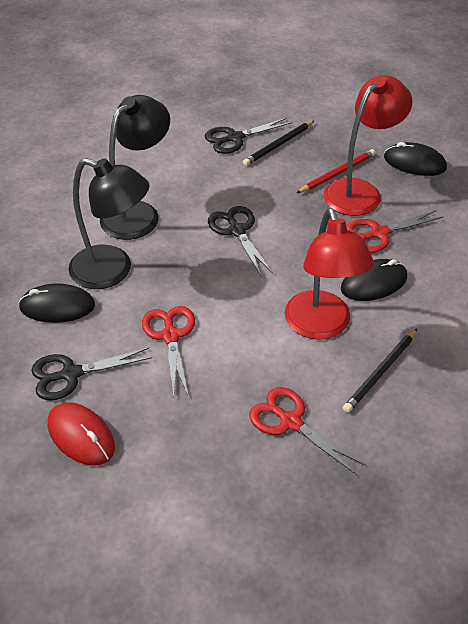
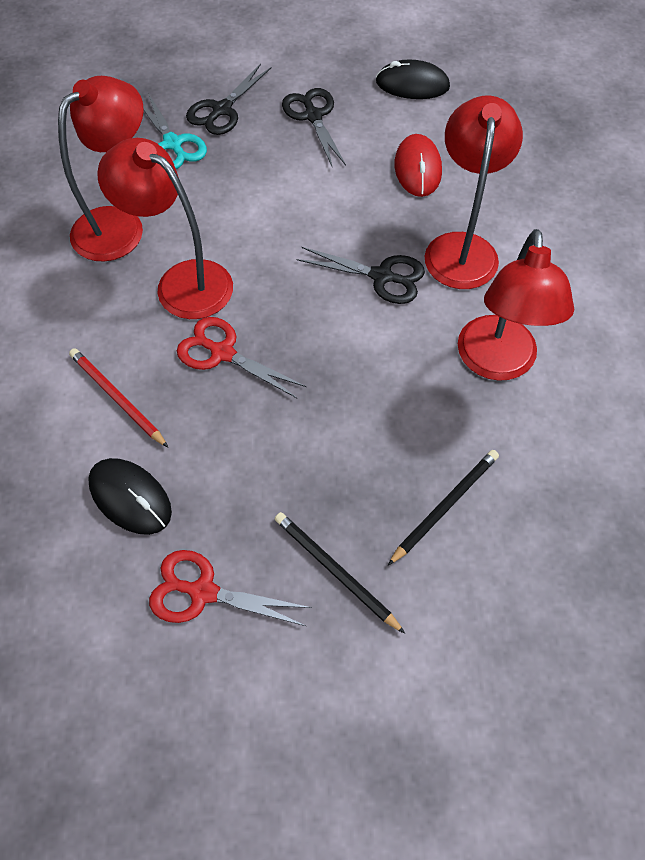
black lamp: 2 -> 0
black mouse: 3 -> 2
red lamp: 2 -> 4
red scissors: 3 -> 2
turquoise scissors: 0 -> 1

